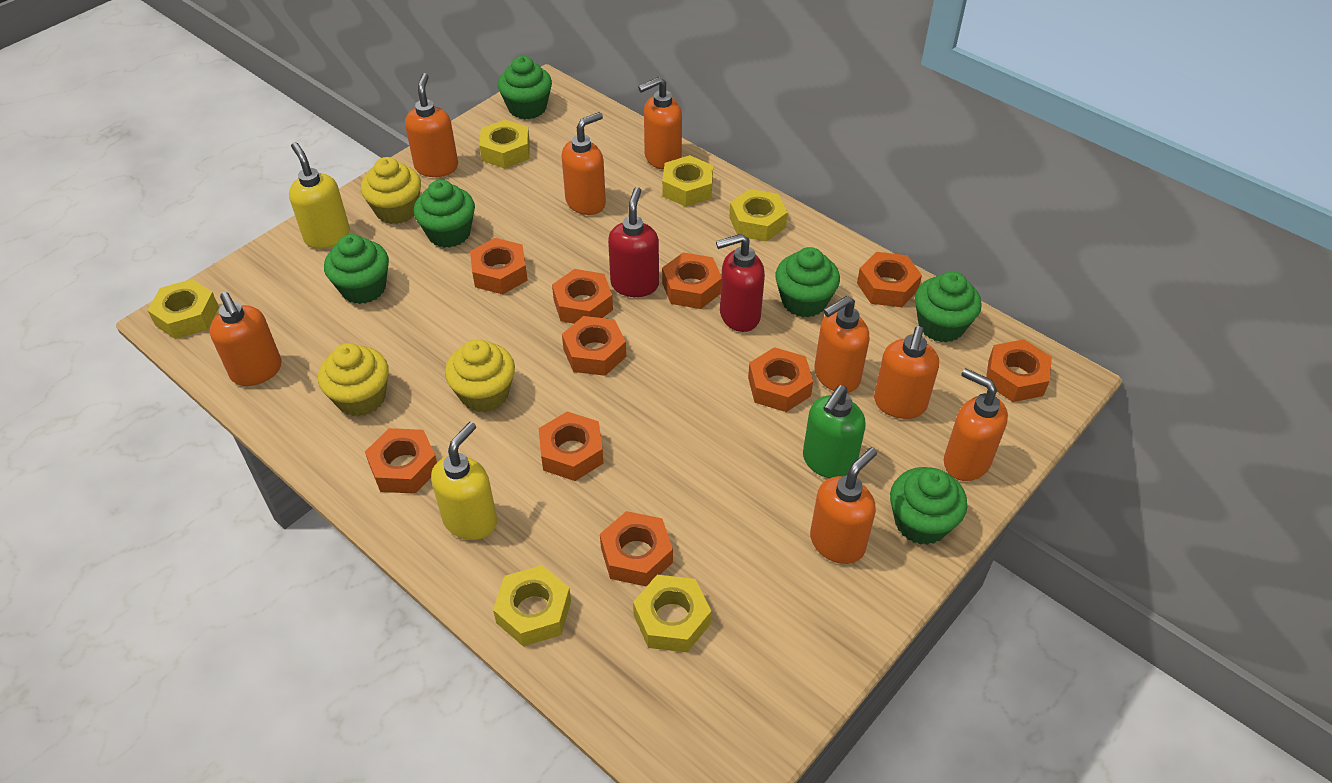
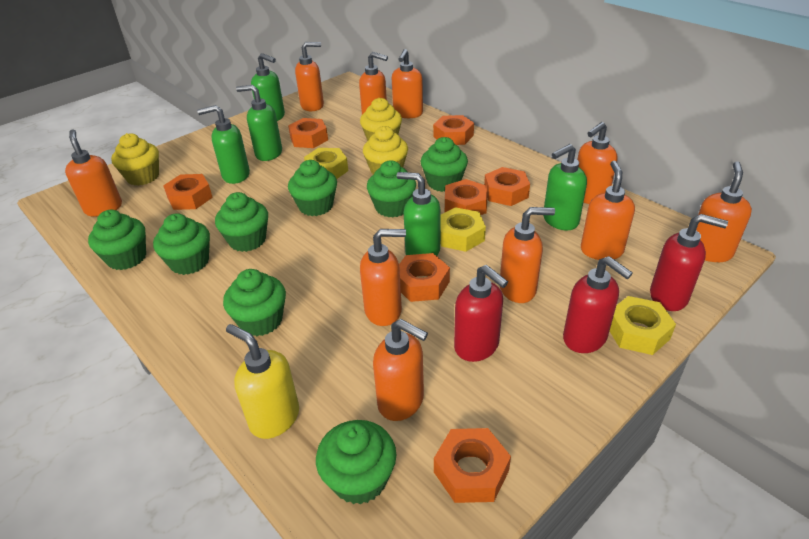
green cupcake: 6 -> 8
green soap dispenser: 1 -> 5
orange nut: 10 -> 7
orange soap dispenser: 8 -> 10
red soap dispenser: 2 -> 3
yellow nut: 6 -> 3
yellow soap dispenser: 2 -> 1

